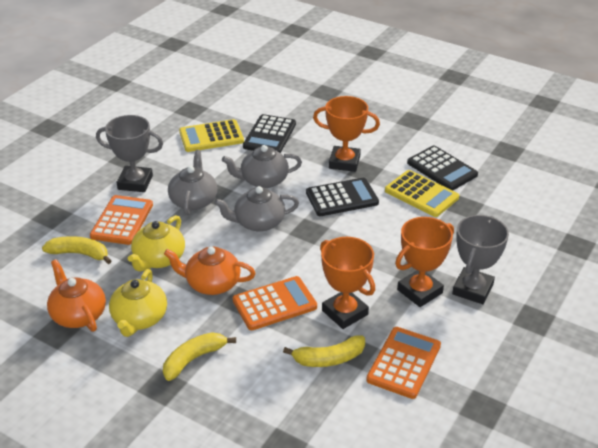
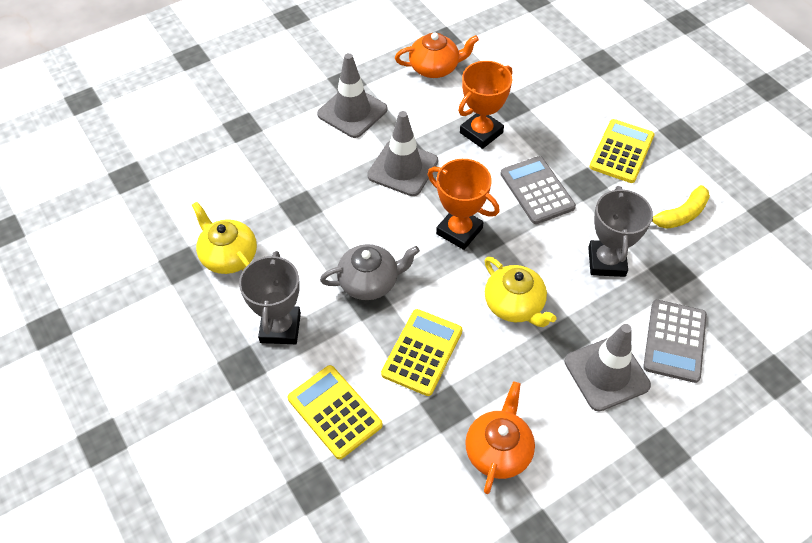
black calculator: 3 -> 0
grey calculator: 0 -> 2
grey teapot: 3 -> 1
grey traffic cone: 0 -> 3
orange calculator: 3 -> 0
orange trophy: 3 -> 2
yellow banana: 3 -> 1
yellow calculator: 2 -> 3

